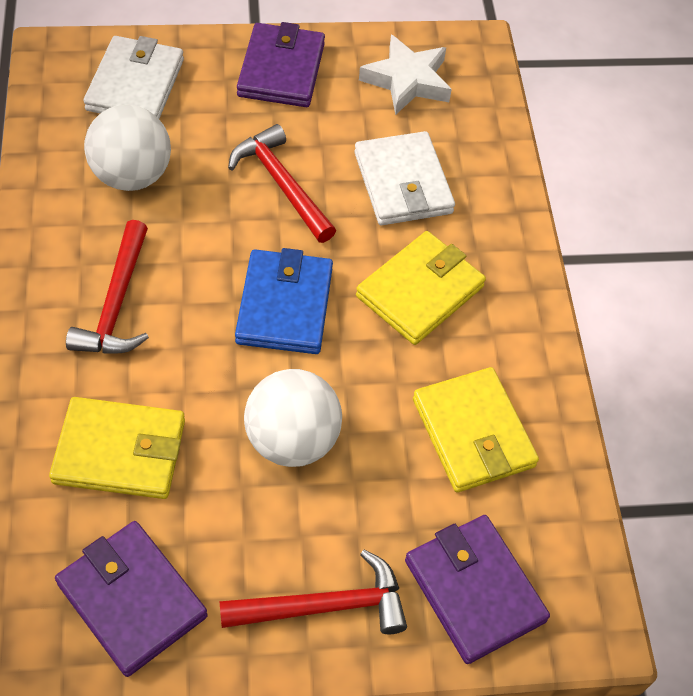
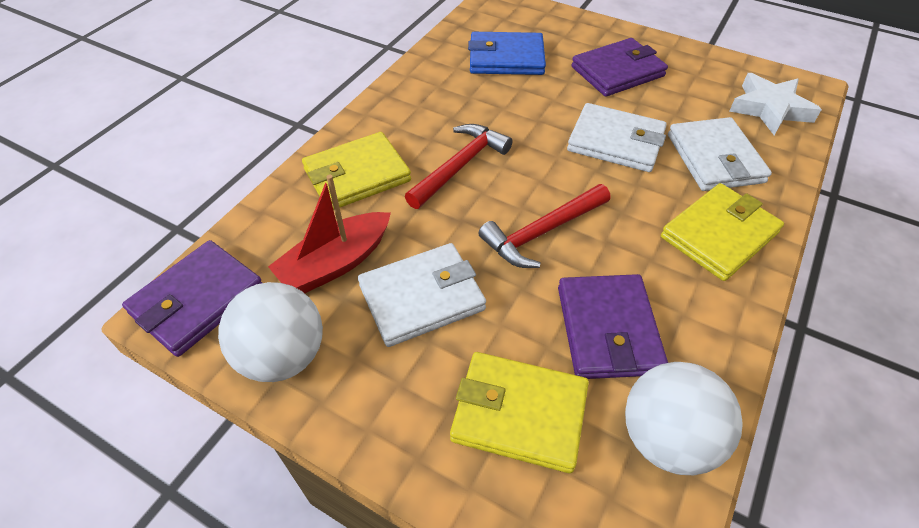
red boat: 0 -> 1
red hammer: 3 -> 2
white wallet: 2 -> 3

